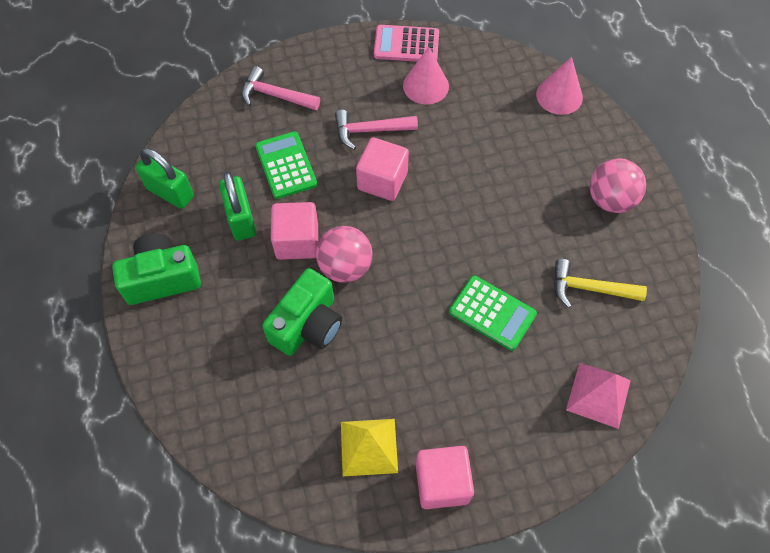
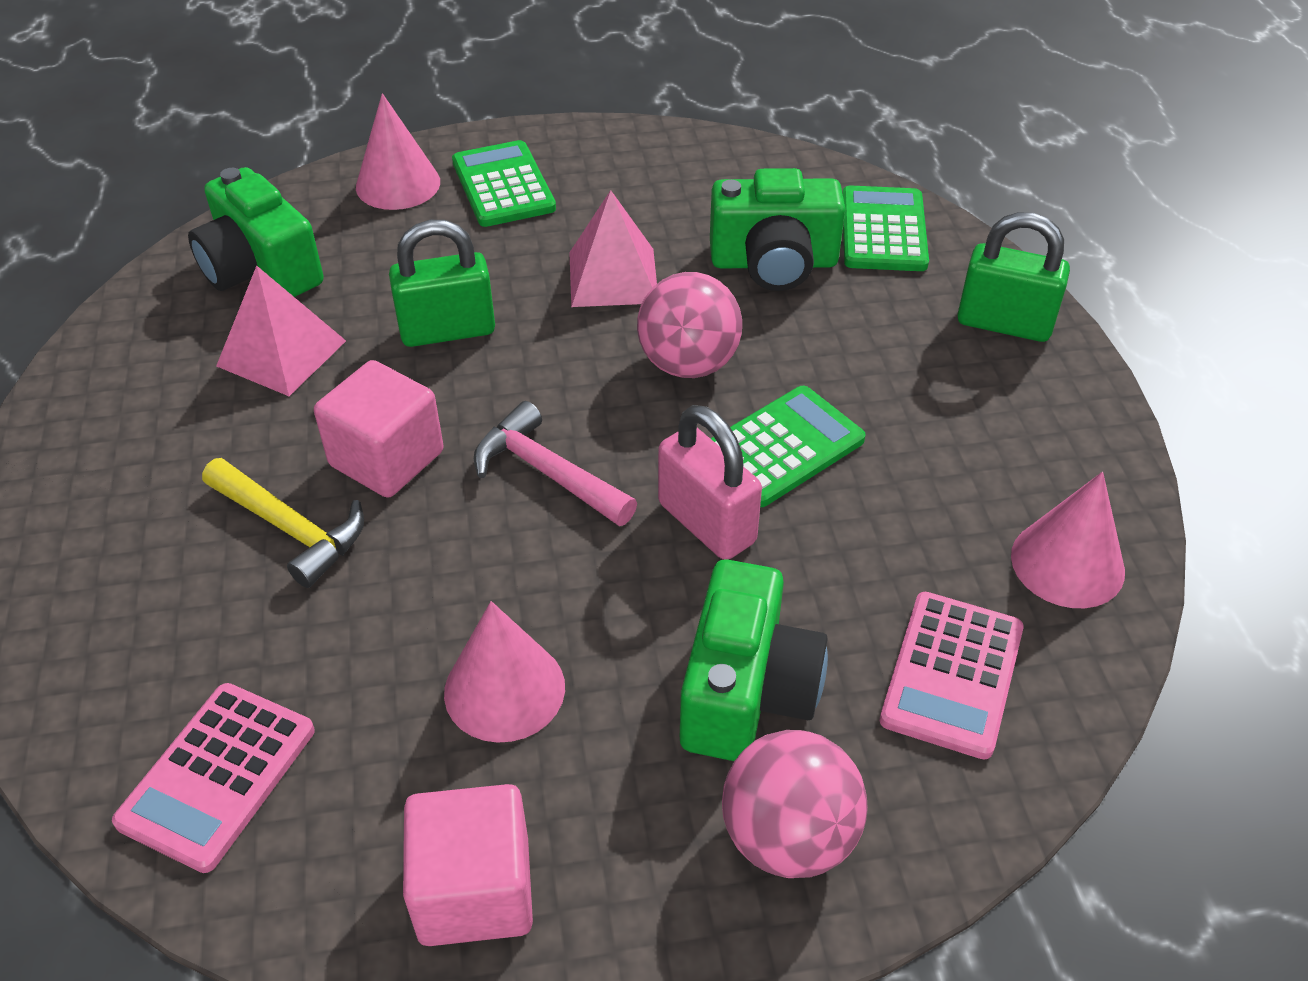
green calculator: 2 -> 3
green camera: 2 -> 3
pink calculator: 1 -> 2
pink cone: 2 -> 3
pink cube: 3 -> 2
pink hammer: 2 -> 1
pink padlock: 0 -> 1
pink pyramid: 1 -> 2
yellow pyramid: 1 -> 0

